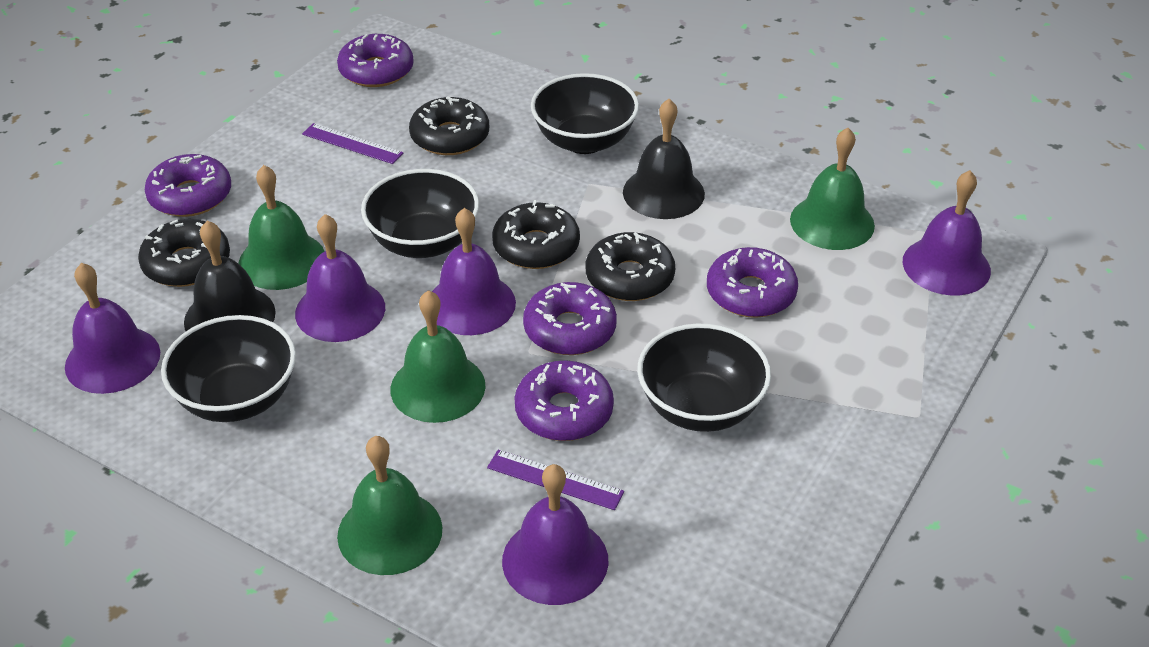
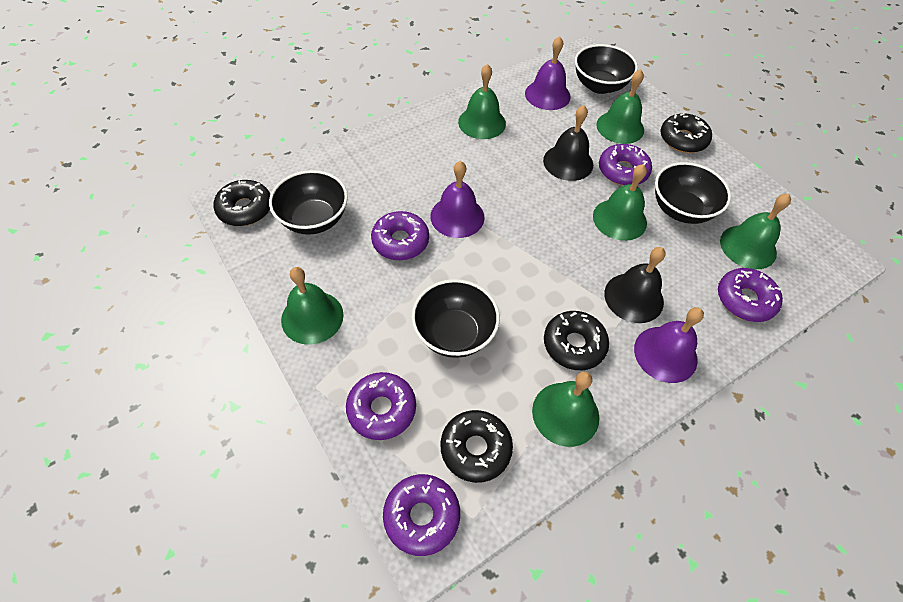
green bell: 4 -> 6
purple bell: 5 -> 3
purple ruler: 2 -> 0

